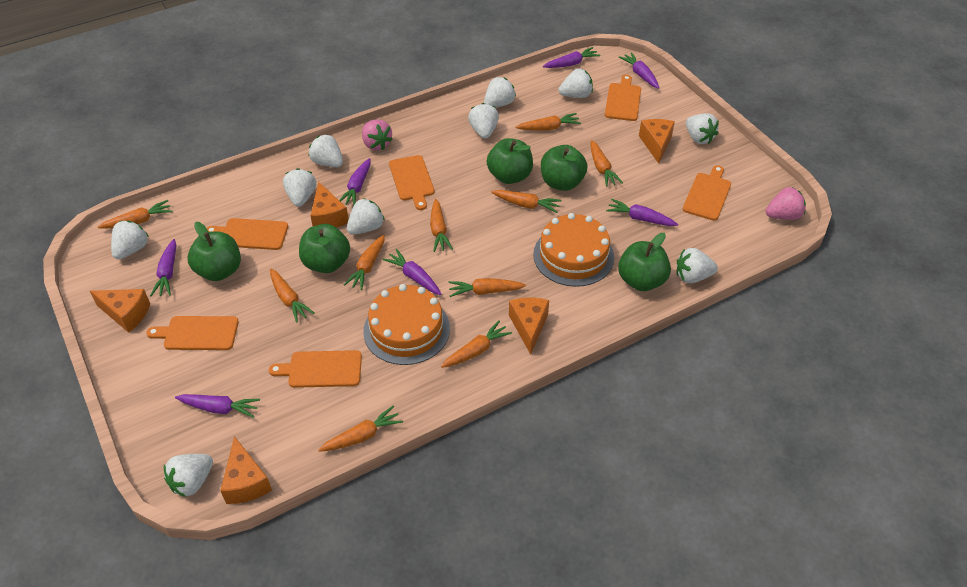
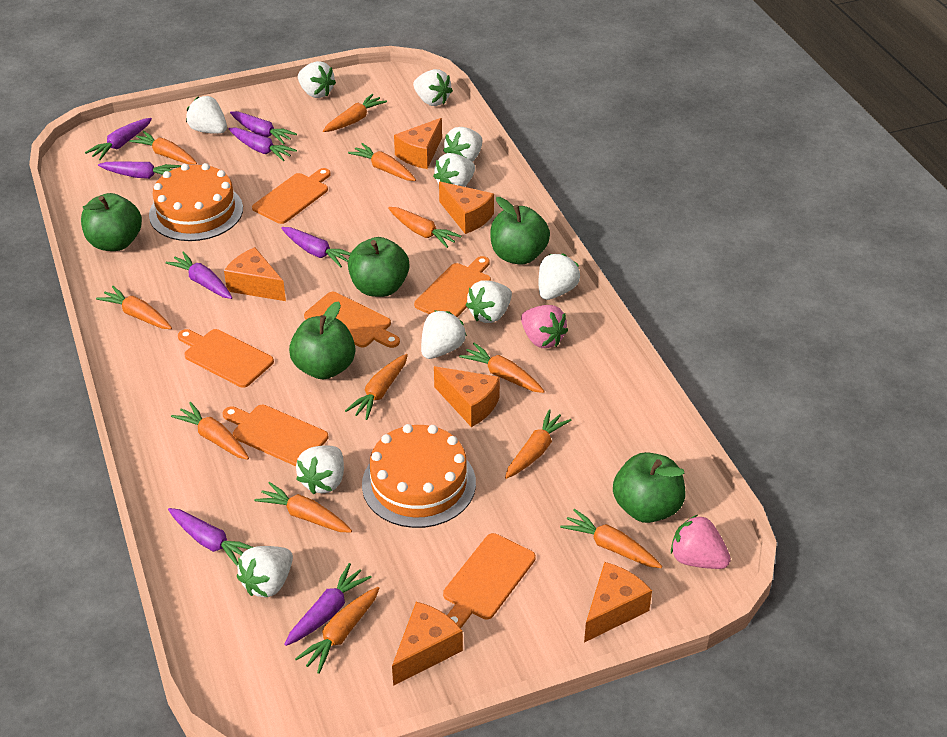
orange carrot: 10 -> 12
orange cheese: 5 -> 6
purple carrot: 7 -> 8

